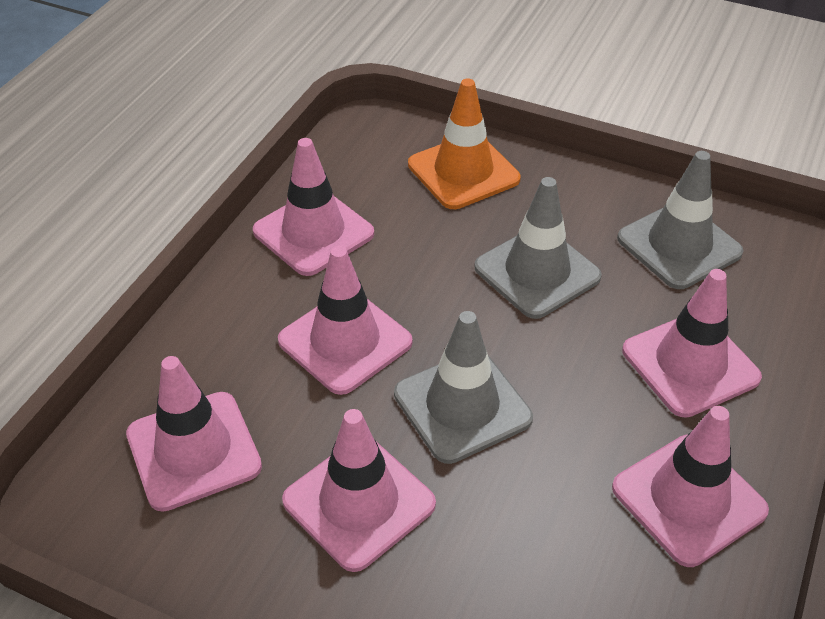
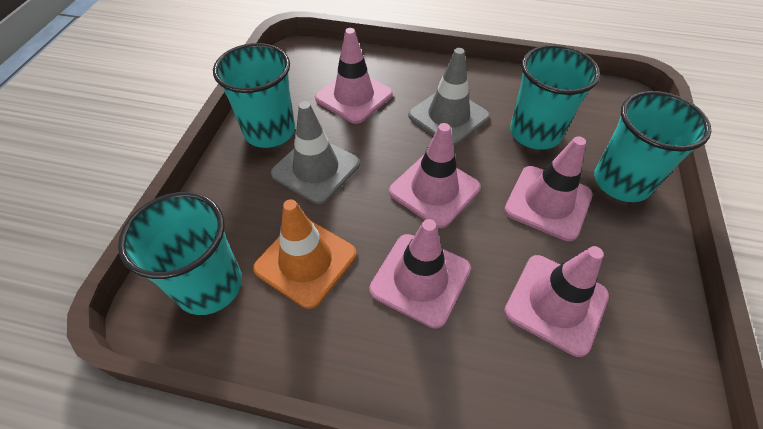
grey traffic cone: 3 -> 2
pink traffic cone: 6 -> 5
turquoise cup: 0 -> 4

